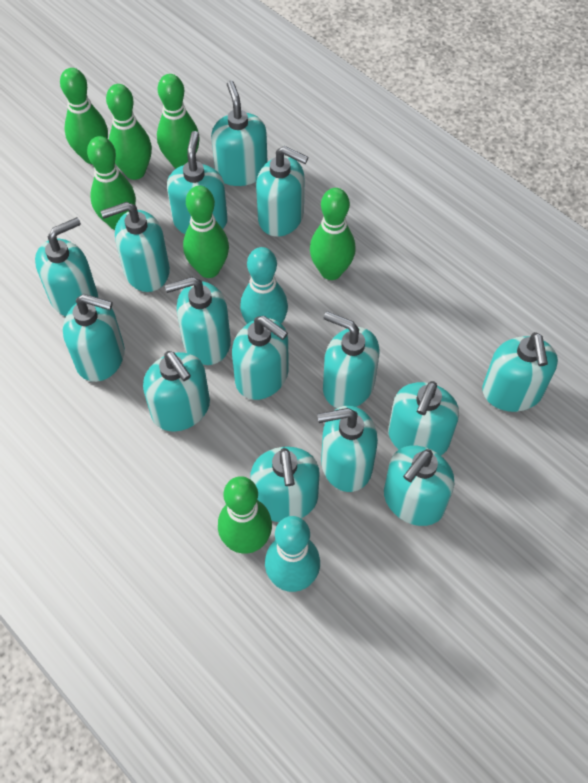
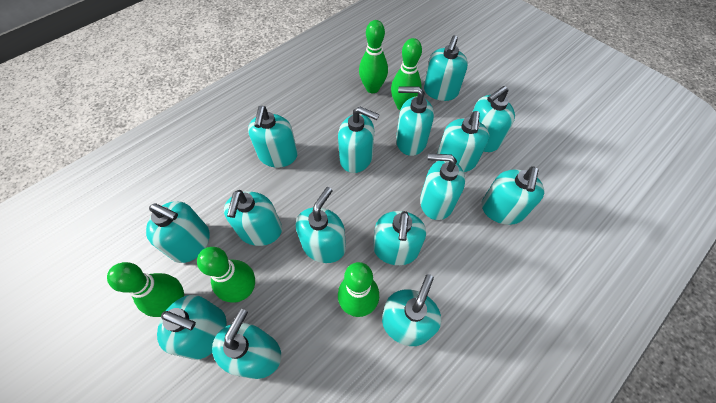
green bowling pin: 7 -> 5
turquoise bowling pin: 2 -> 0

